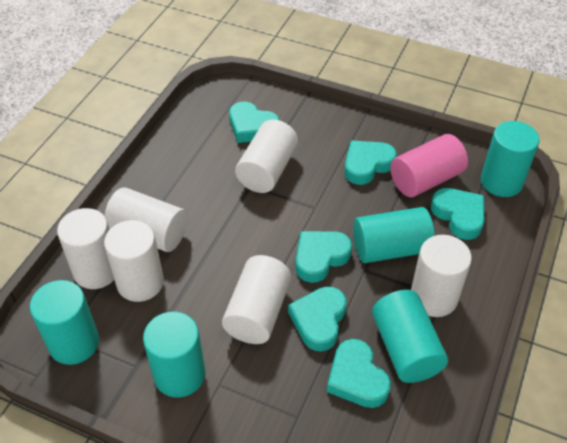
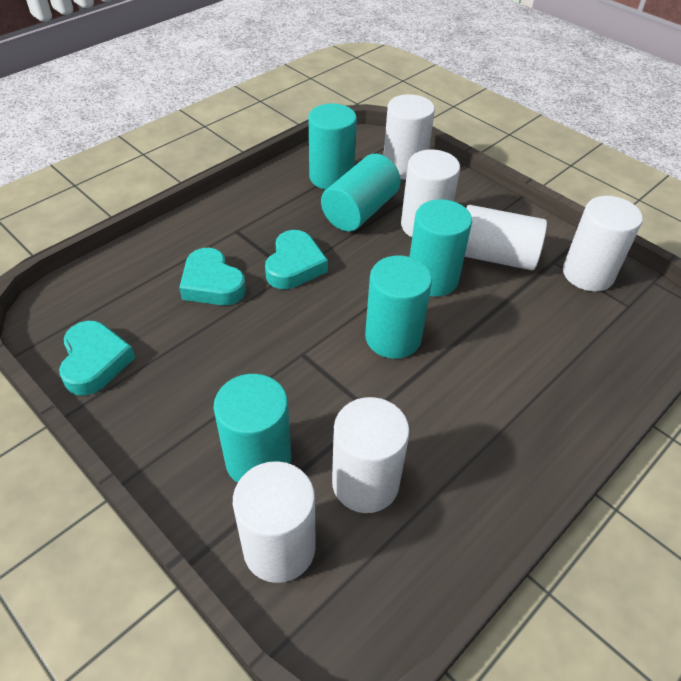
pink cylinder: 1 -> 0
turquoise heart: 6 -> 3

